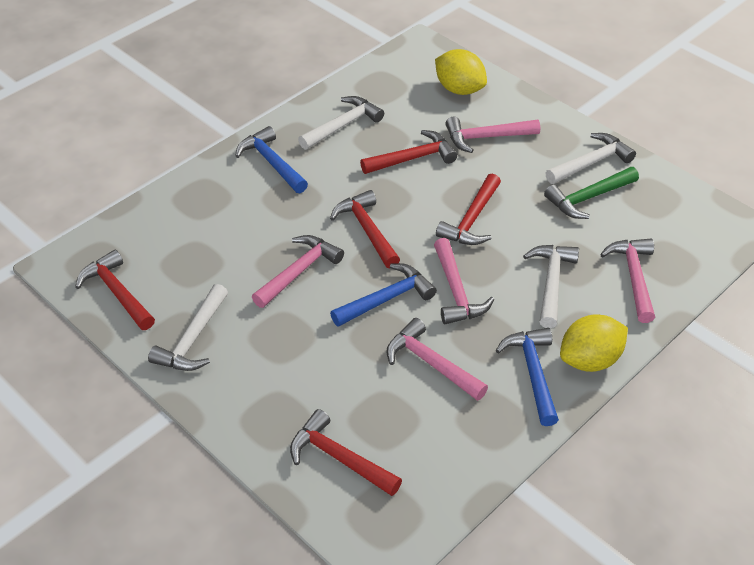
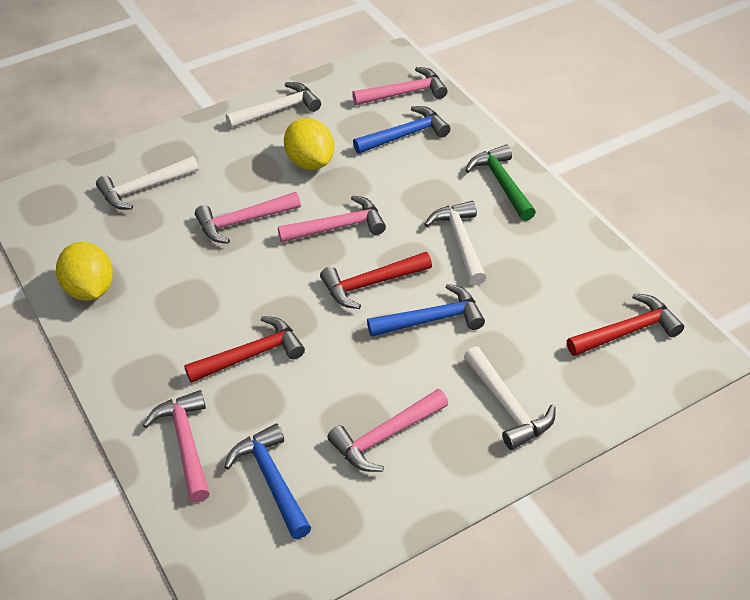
red hammer: 5 -> 3

